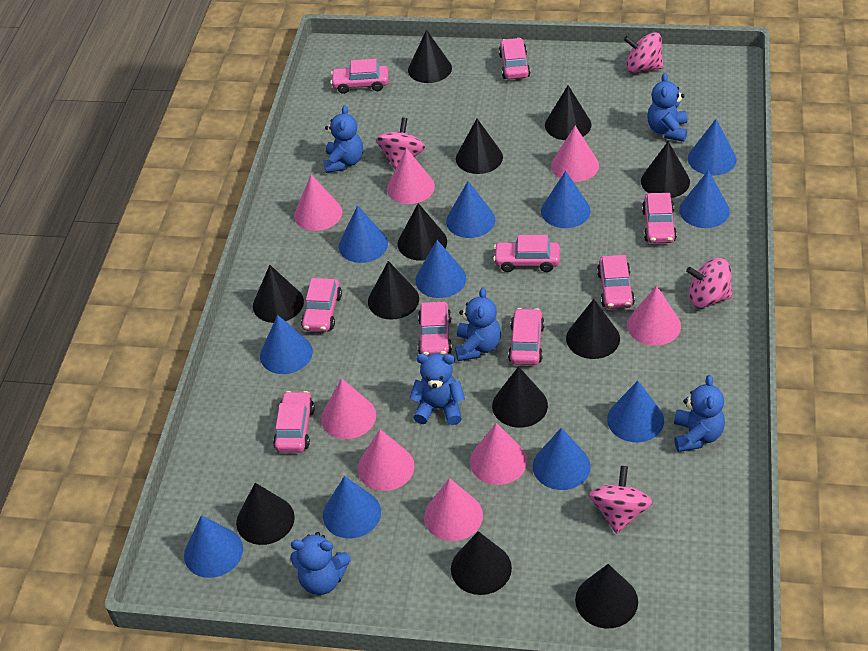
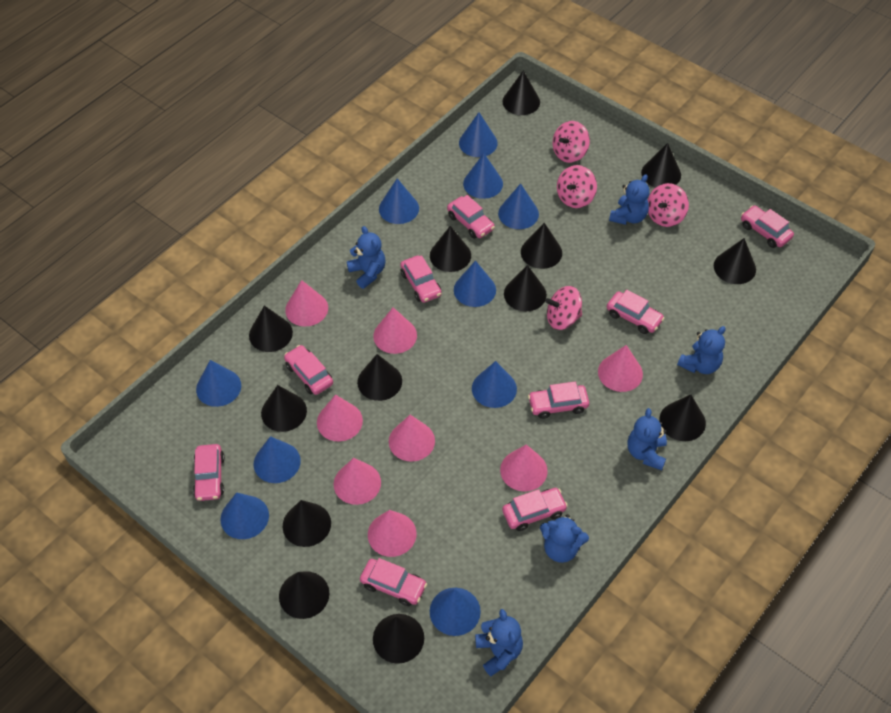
black cone: 12 -> 13
blue cone: 11 -> 10

